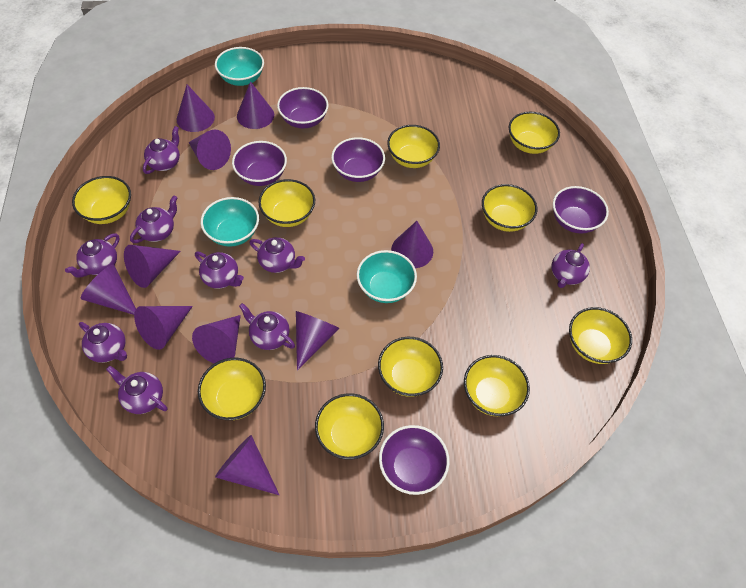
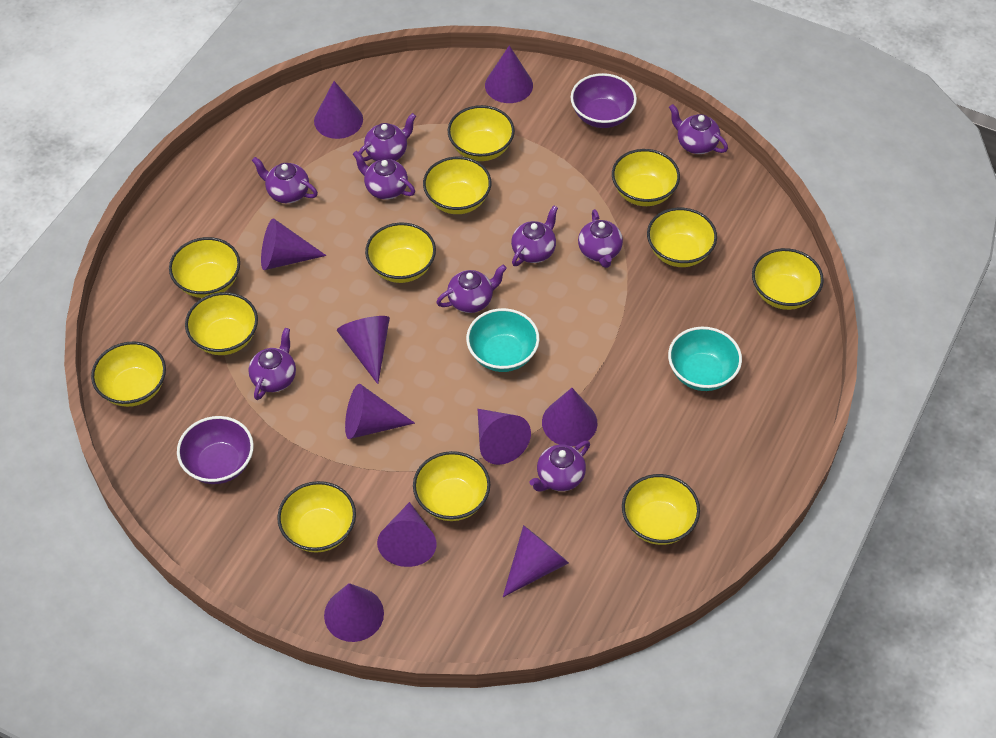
purple bowl: 5 -> 2
turquoise bowl: 3 -> 2
yellow bowl: 10 -> 12

